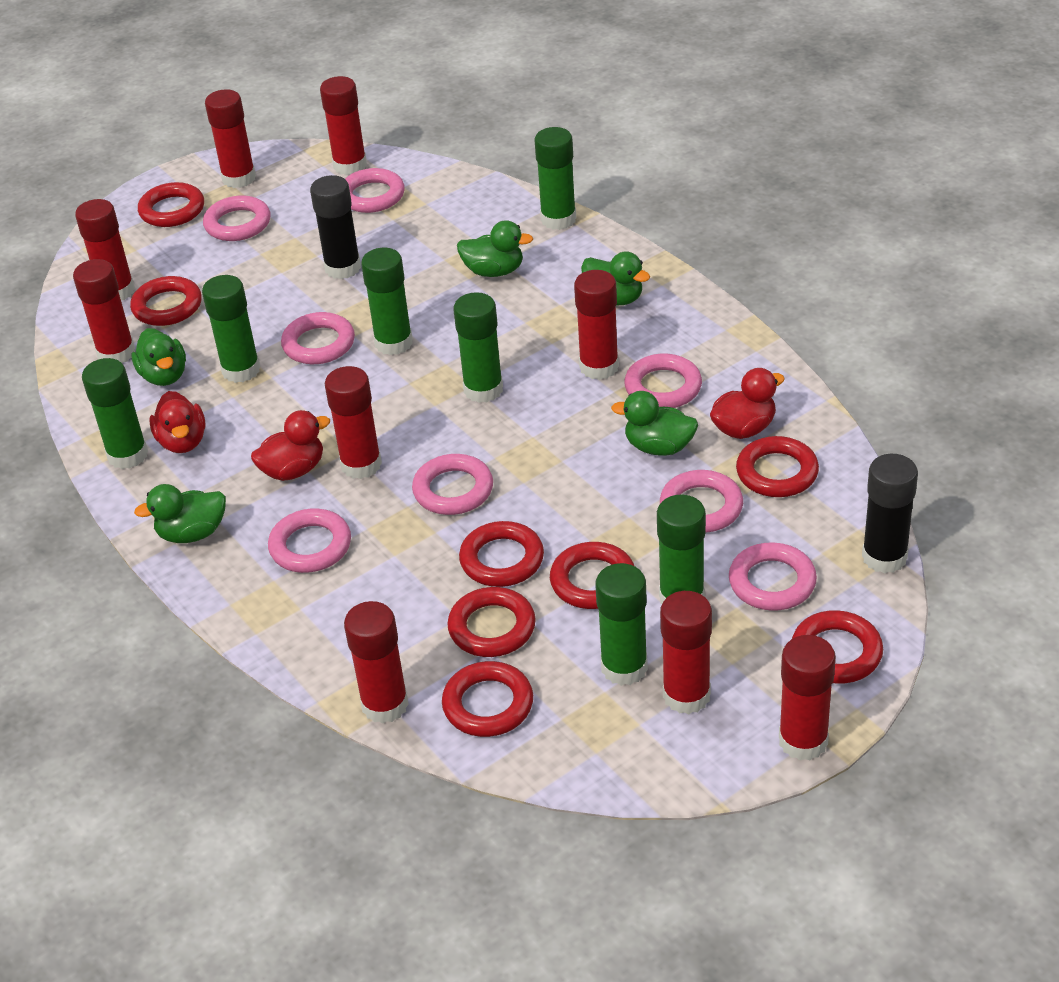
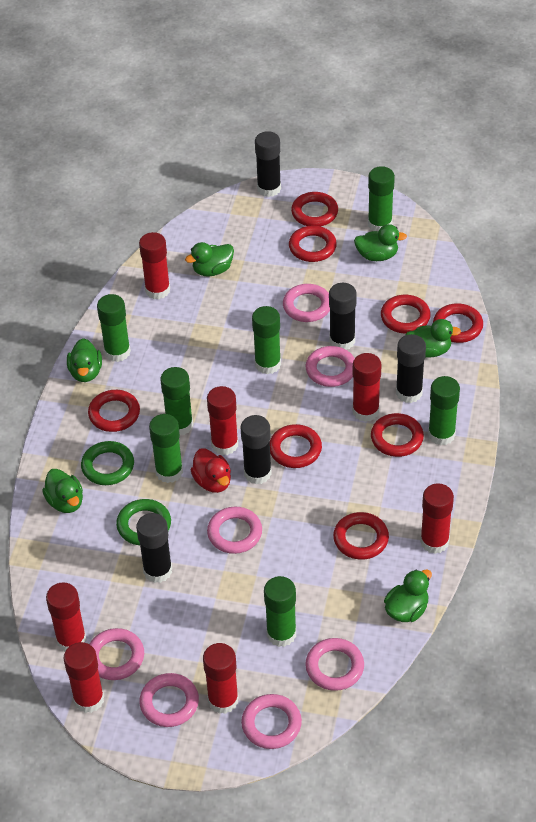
black glue stick: 2 -> 5
green duck: 5 -> 6
green ring: 0 -> 2
pink ring: 8 -> 7
red duck: 3 -> 1
red glue stick: 9 -> 7

